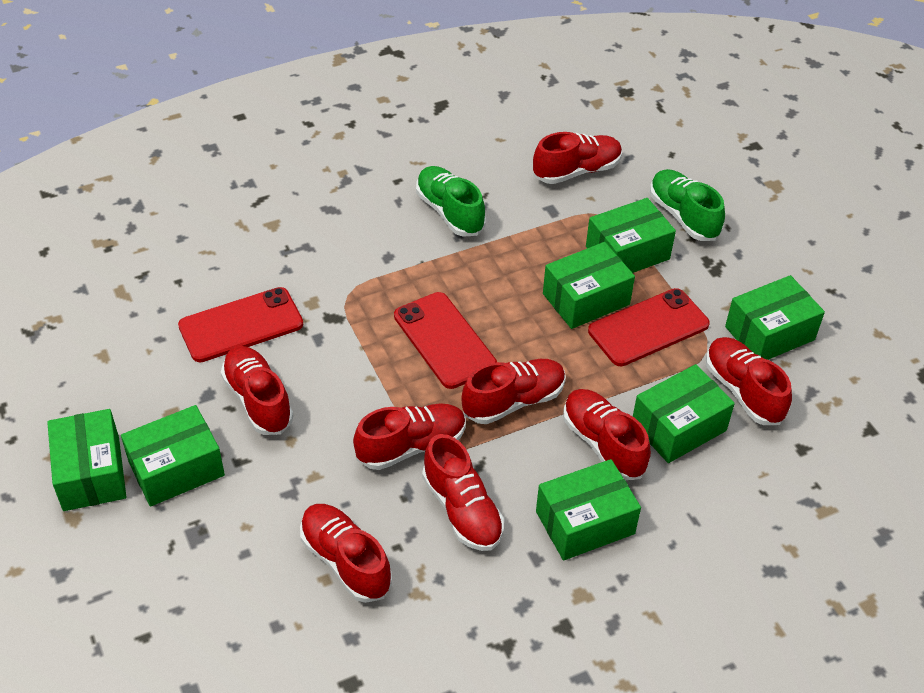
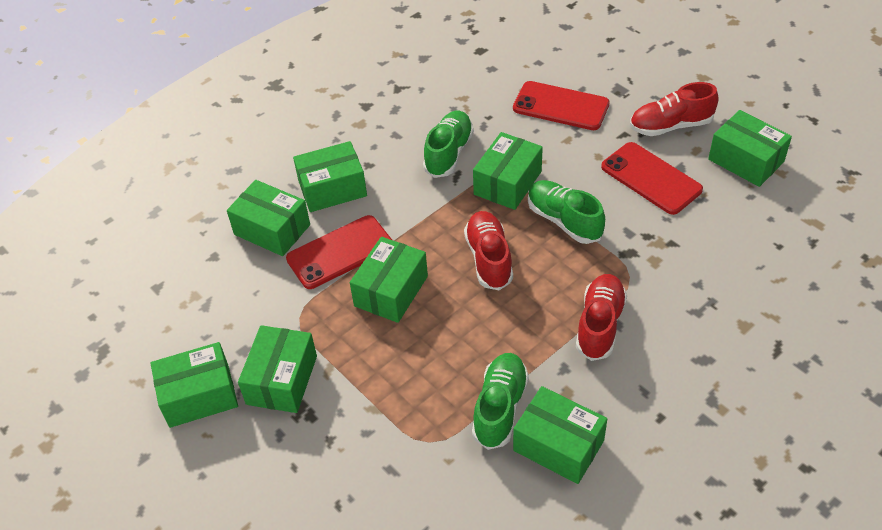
green box: 7 -> 8
green shoe: 2 -> 3
red shoe: 8 -> 3

